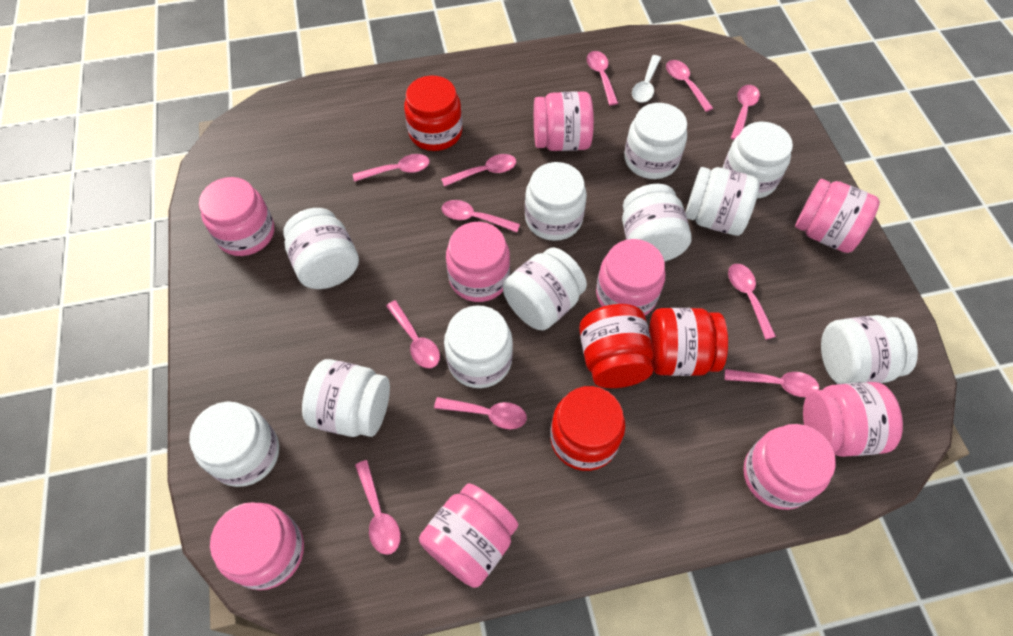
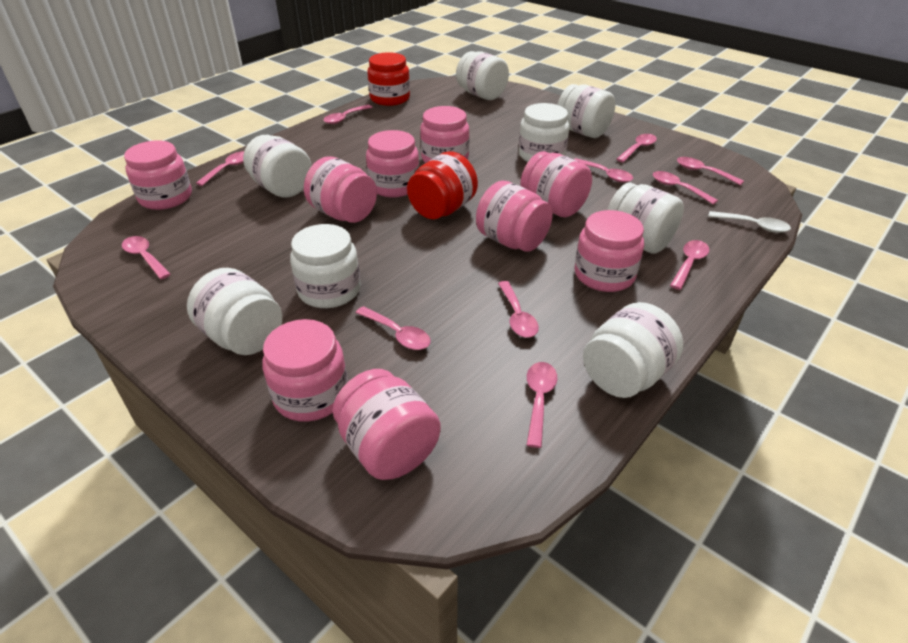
red jar: 4 -> 2
white jar: 11 -> 8

